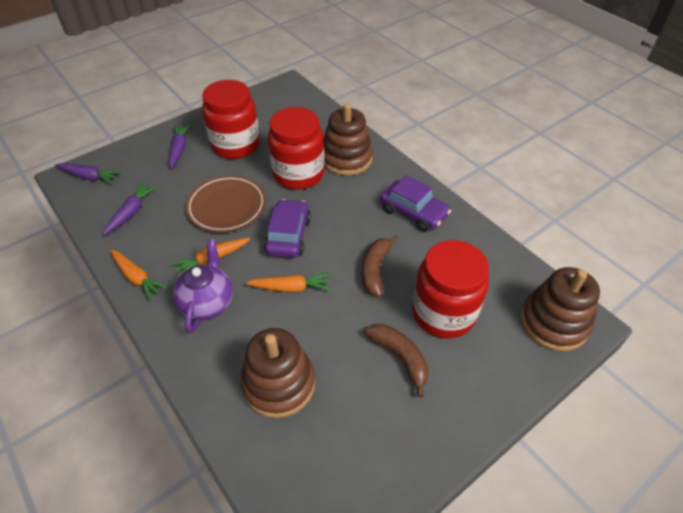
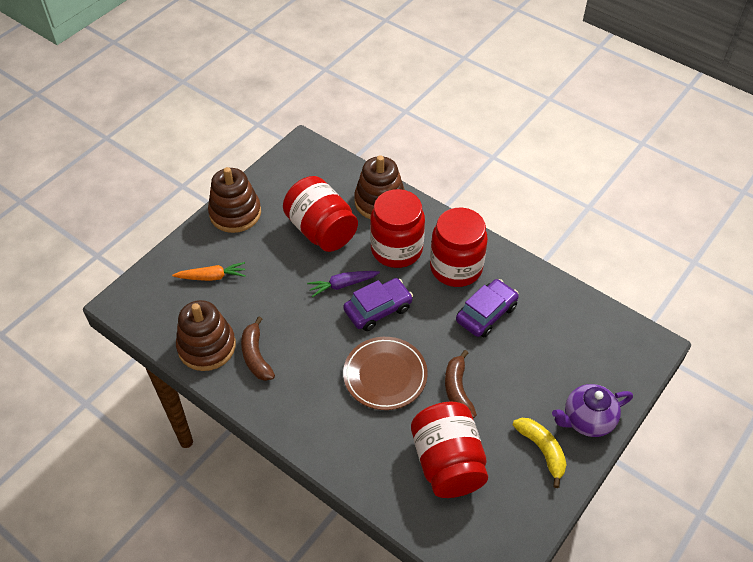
orange carrot: 3 -> 1
purple carrot: 3 -> 1
red jar: 3 -> 4
yellow banana: 0 -> 1

